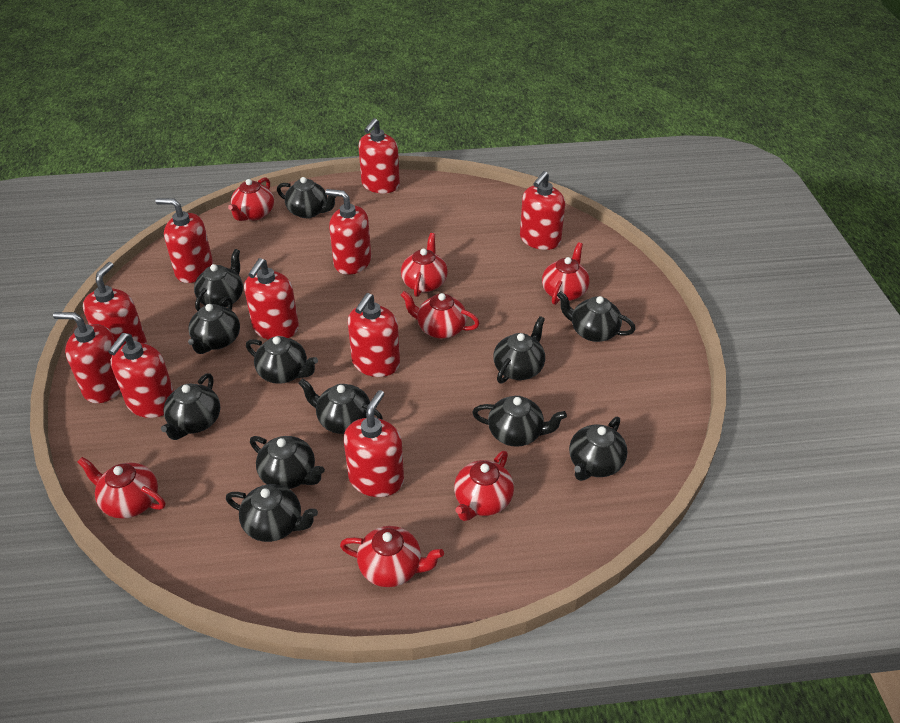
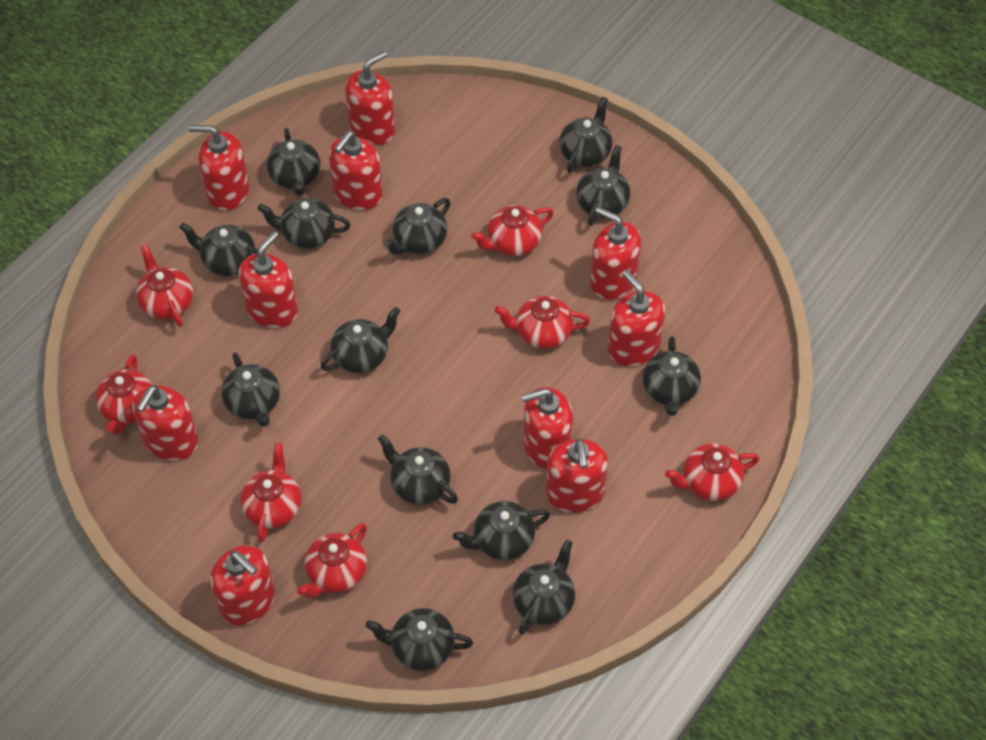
black teapot: 12 -> 13

